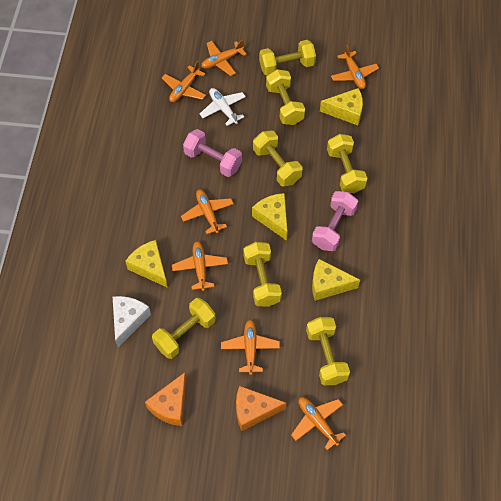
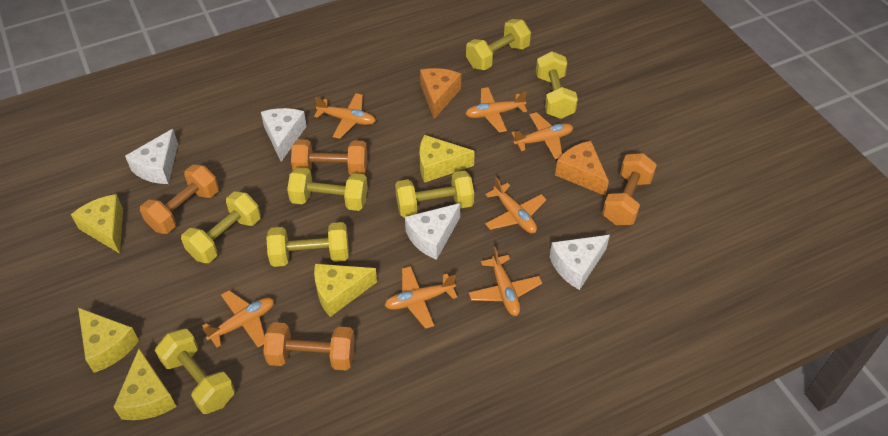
orange dumbbell: 0 -> 4
pink dumbbell: 2 -> 0
white cheese: 1 -> 4
white plane: 1 -> 0
yellow cheese: 4 -> 5

